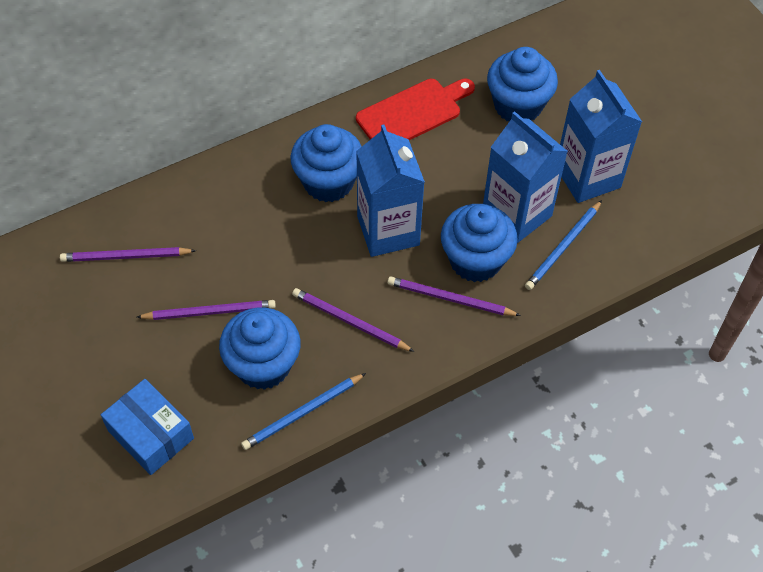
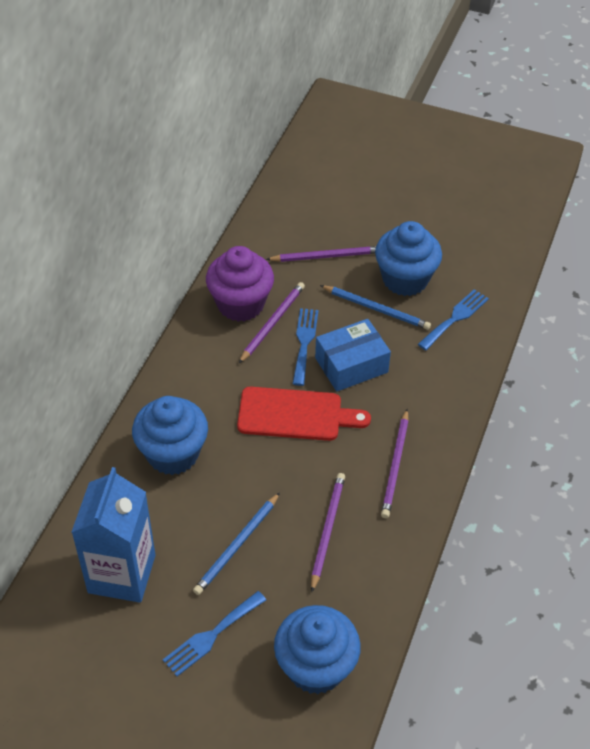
blue carton: 3 -> 1
blue cupcake: 4 -> 3
blue fork: 0 -> 3
purple cupcake: 0 -> 1

